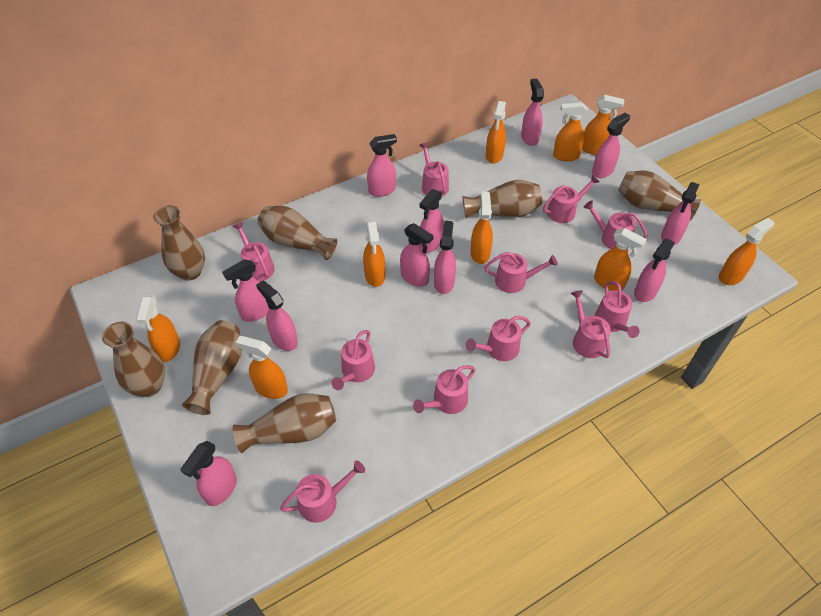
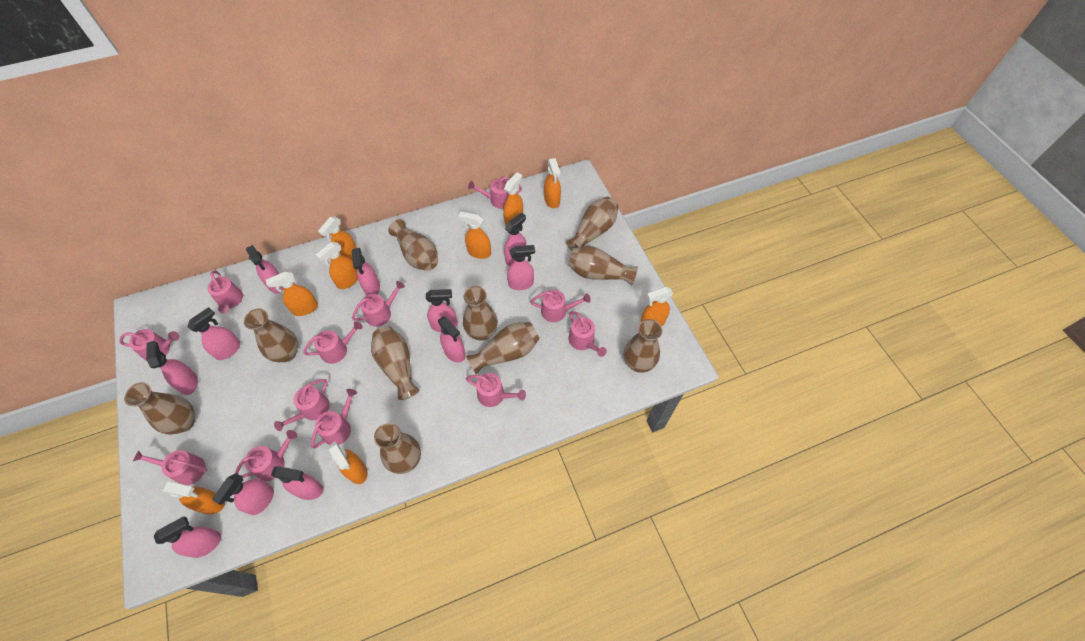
brown vase: 7 -> 10
pink watering can: 11 -> 12

